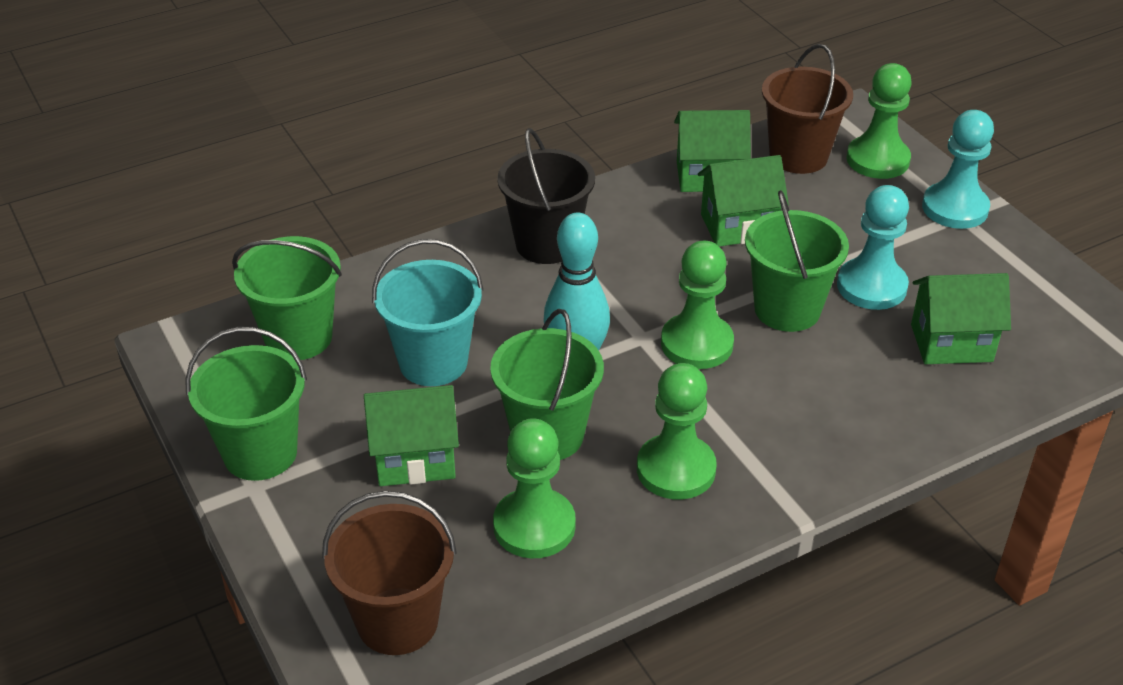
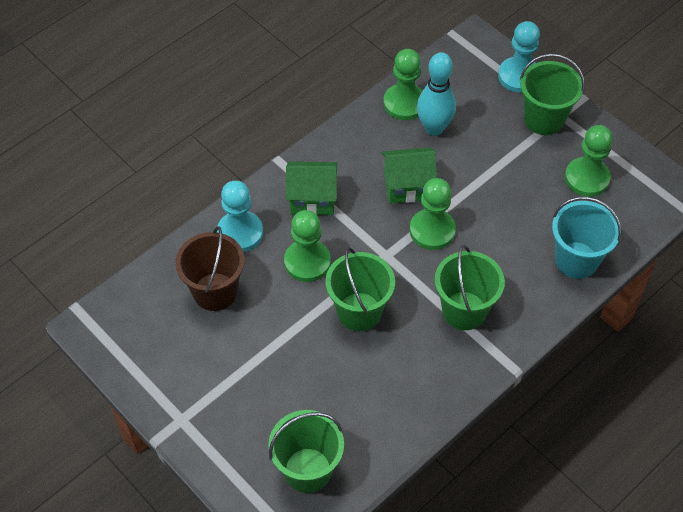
black bucket: 1 -> 0
brown bucket: 2 -> 1
green house: 4 -> 2

